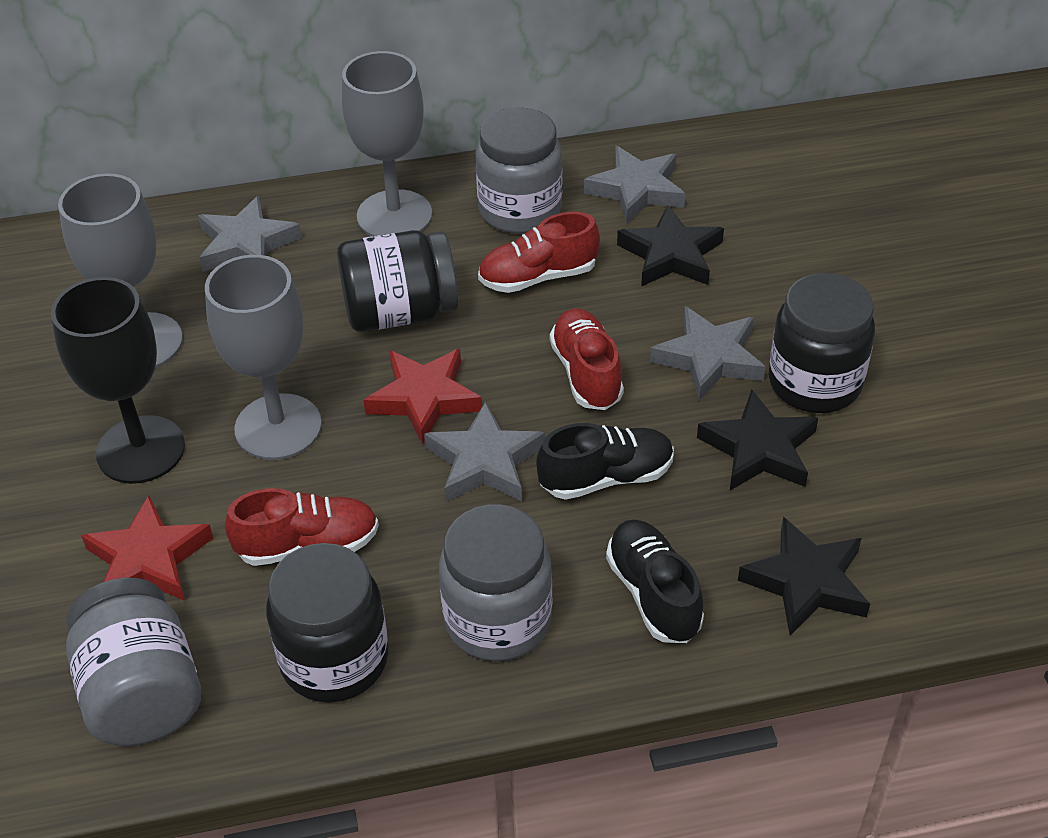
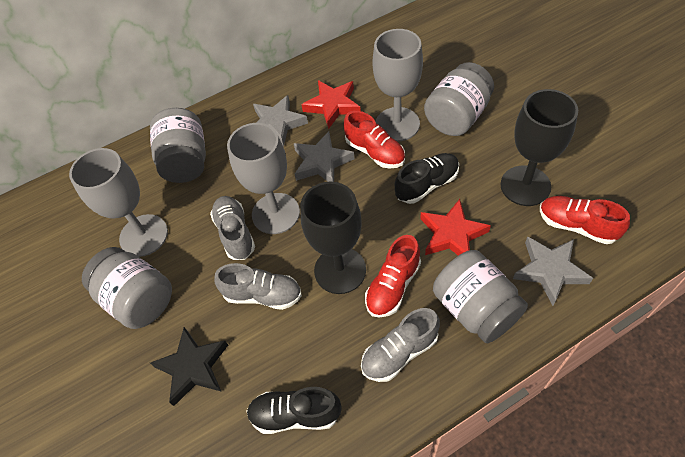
black goblet: 1 -> 2
black jar: 3 -> 0
black star: 3 -> 1
grey jar: 3 -> 4
grey shoe: 0 -> 3
grey star: 4 -> 3

